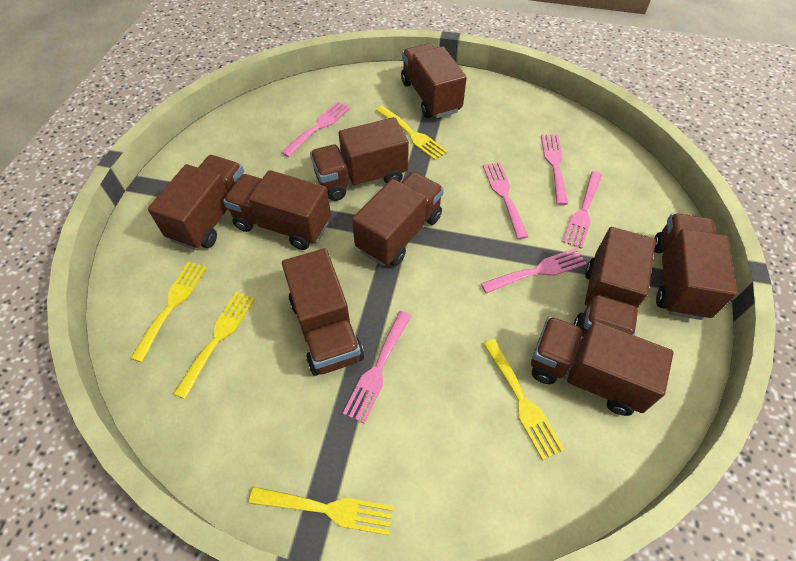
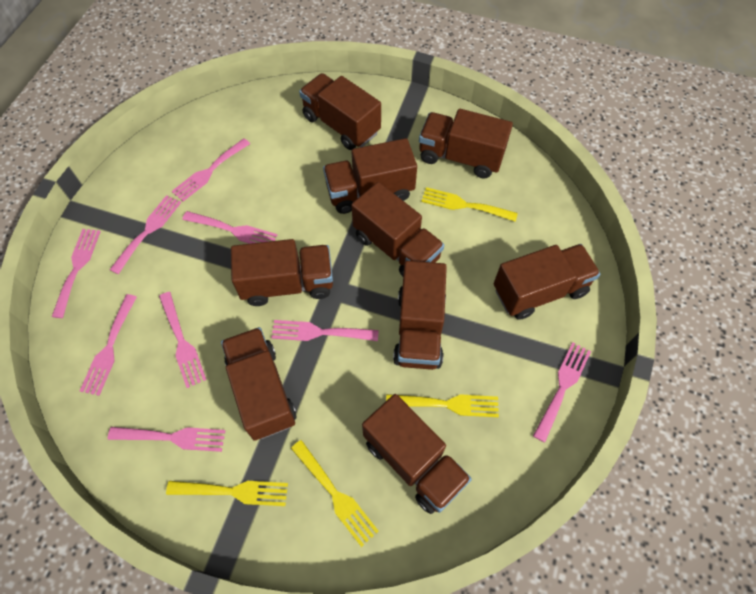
pink fork: 6 -> 9
yellow fork: 5 -> 4

